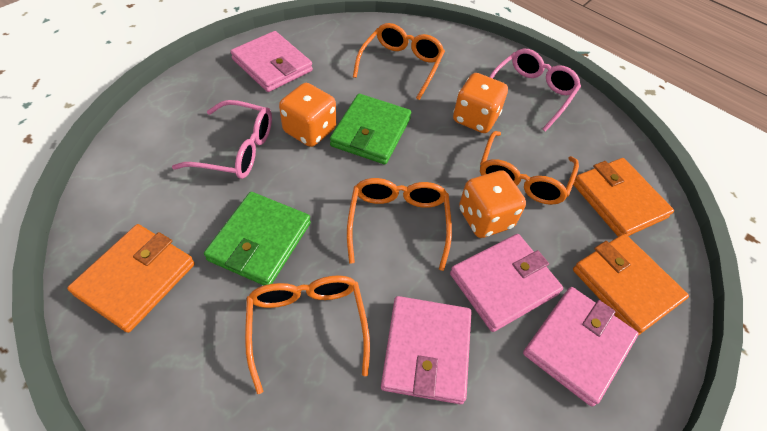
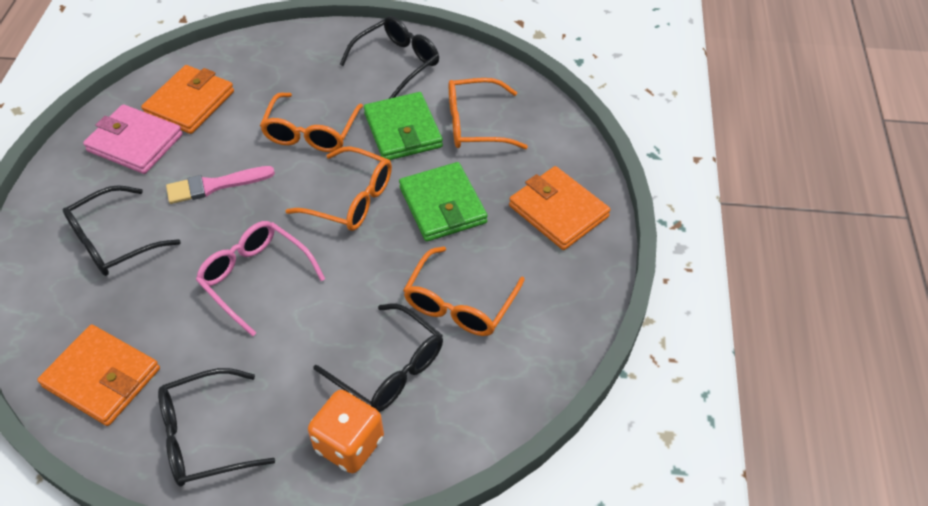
black glasses: 0 -> 4
orange dice: 3 -> 1
pink brush: 0 -> 1
pink glasses: 2 -> 1
pink wallet: 4 -> 1

